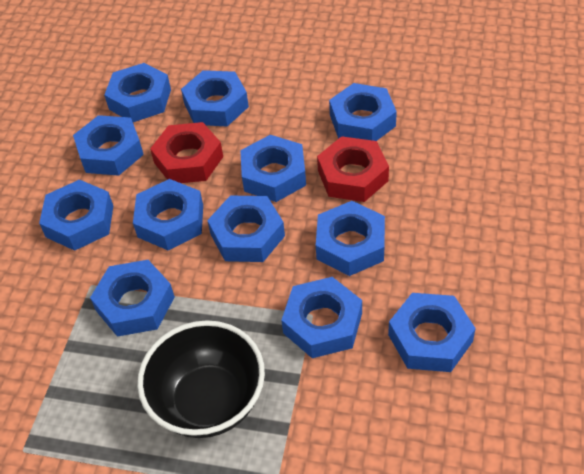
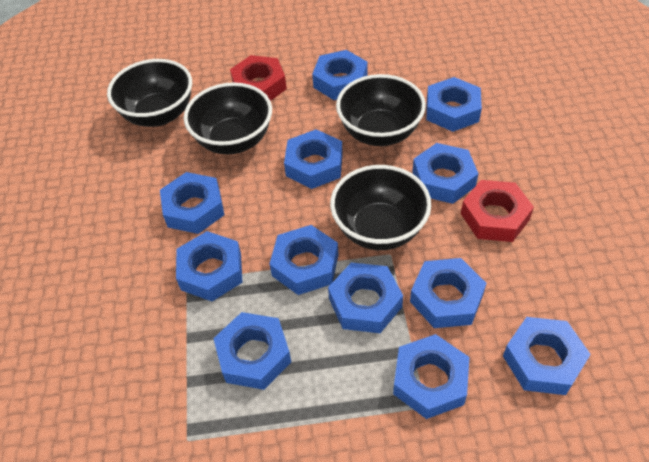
black bowl: 1 -> 4

